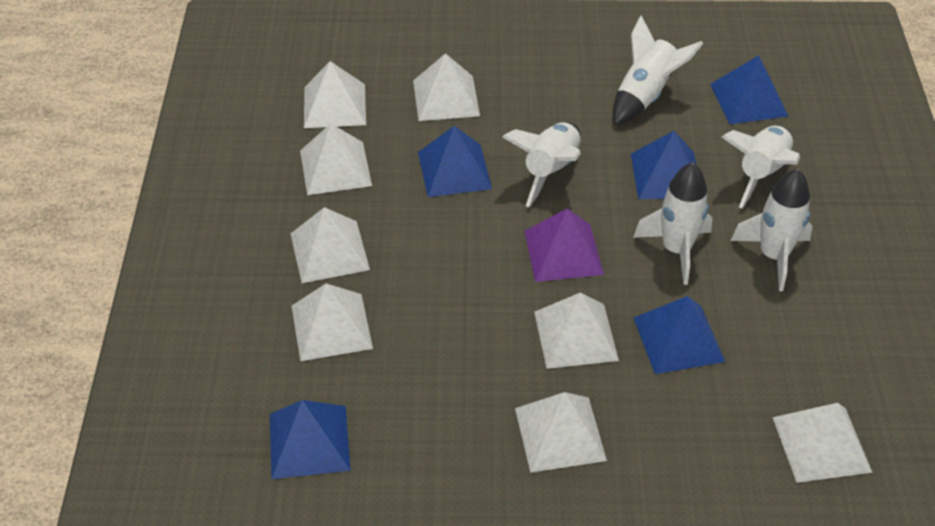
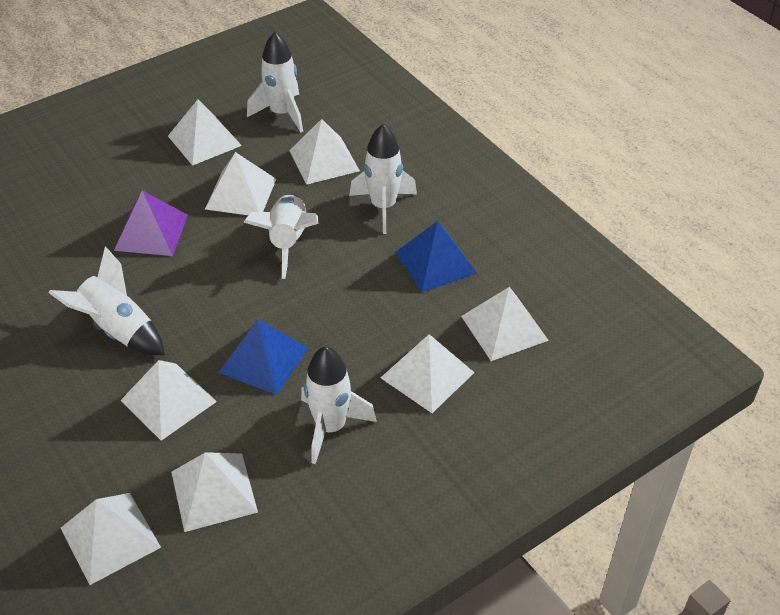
blue pyramid: 5 -> 2

